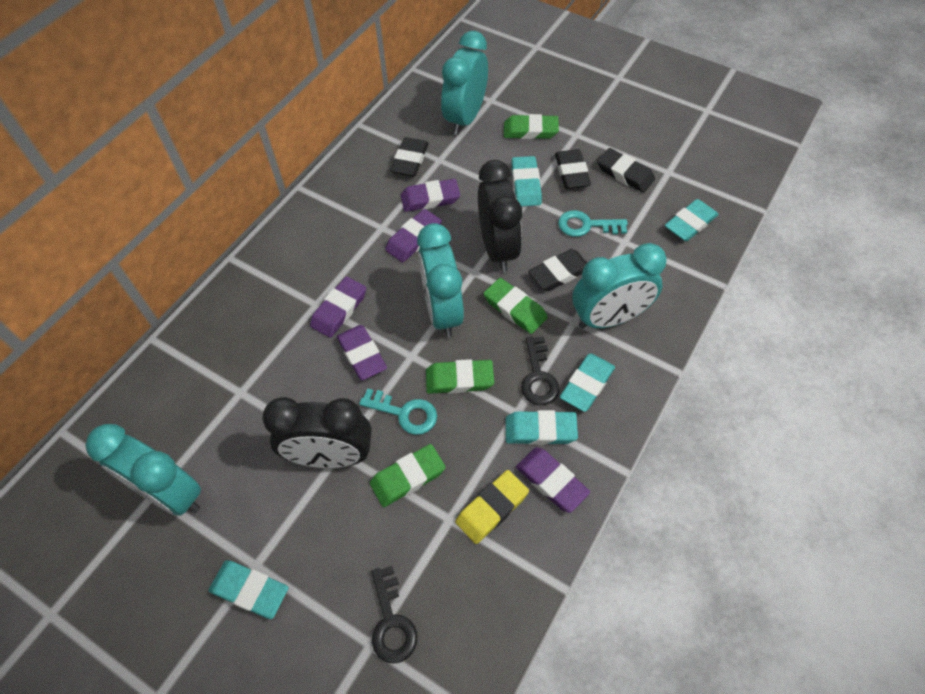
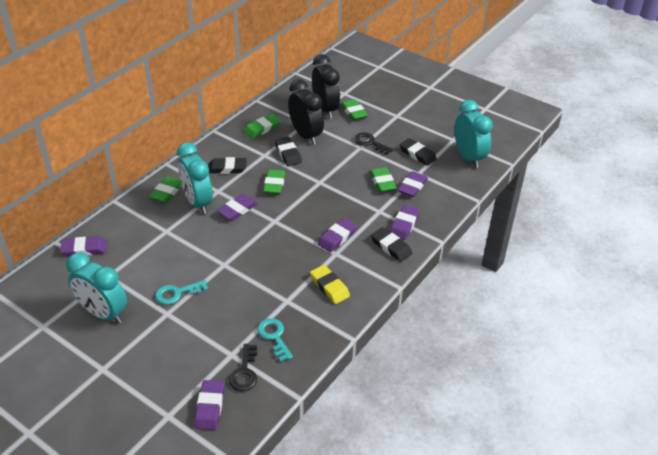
green eraser: 4 -> 5
purple eraser: 5 -> 6
turquoise clock: 4 -> 3
turquoise eraser: 5 -> 0

